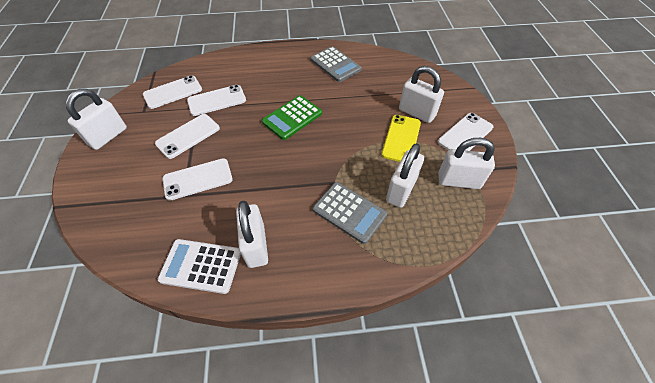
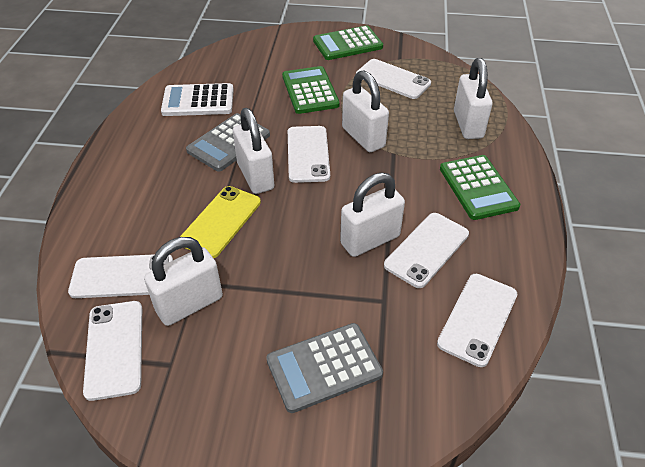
green calculator: 1 -> 3
white phone: 5 -> 6

